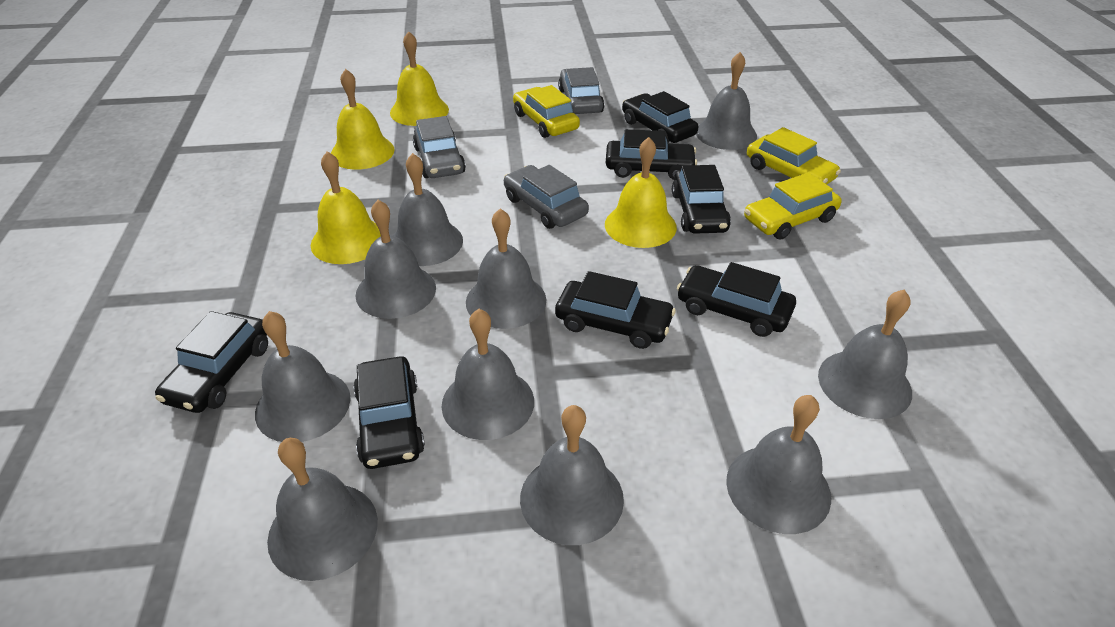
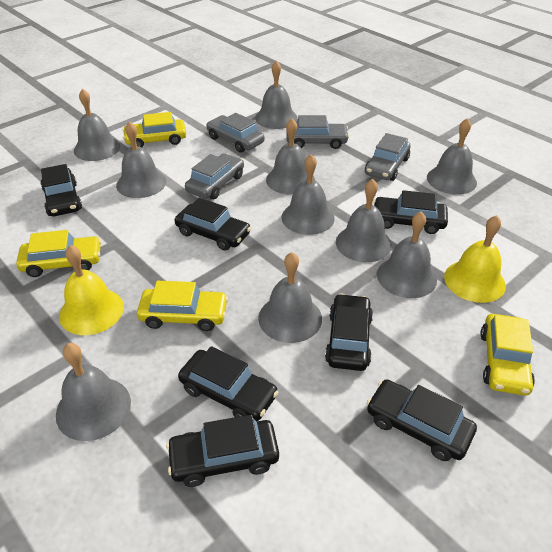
grey car: 3 -> 4
yellow bell: 4 -> 2
yellow car: 3 -> 4

